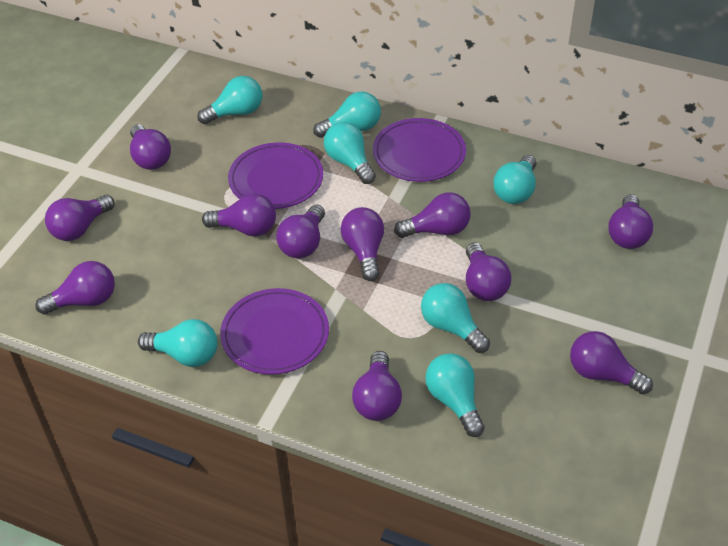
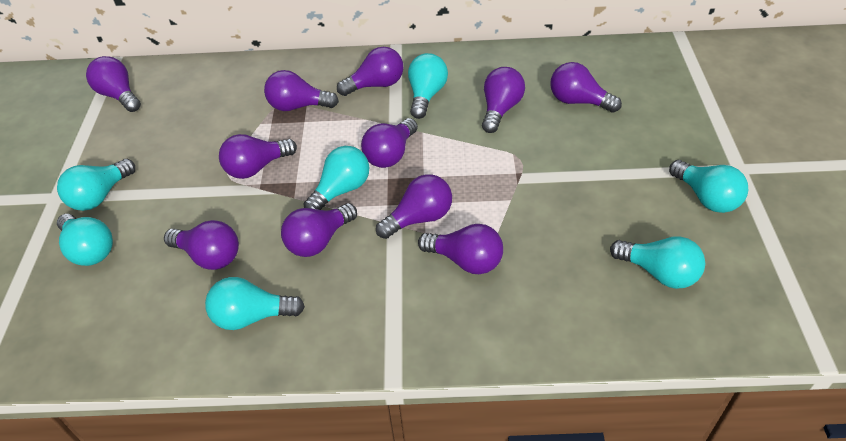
purple plate: 3 -> 0

